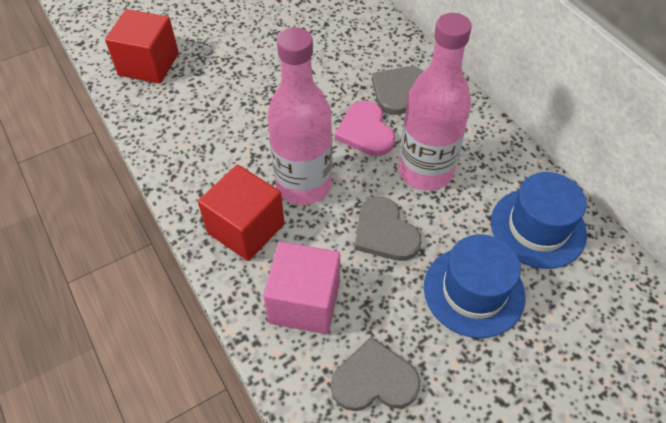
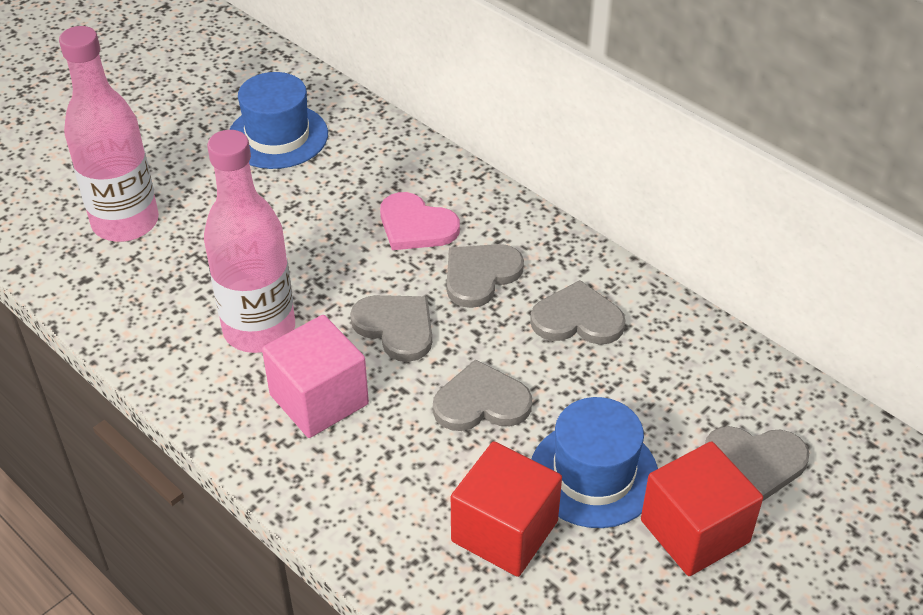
grey heart: 3 -> 5

